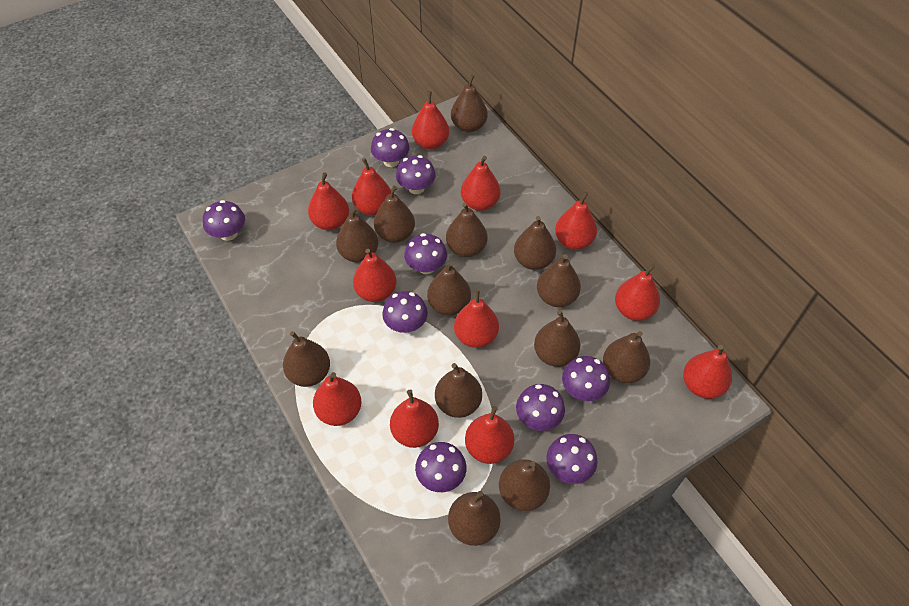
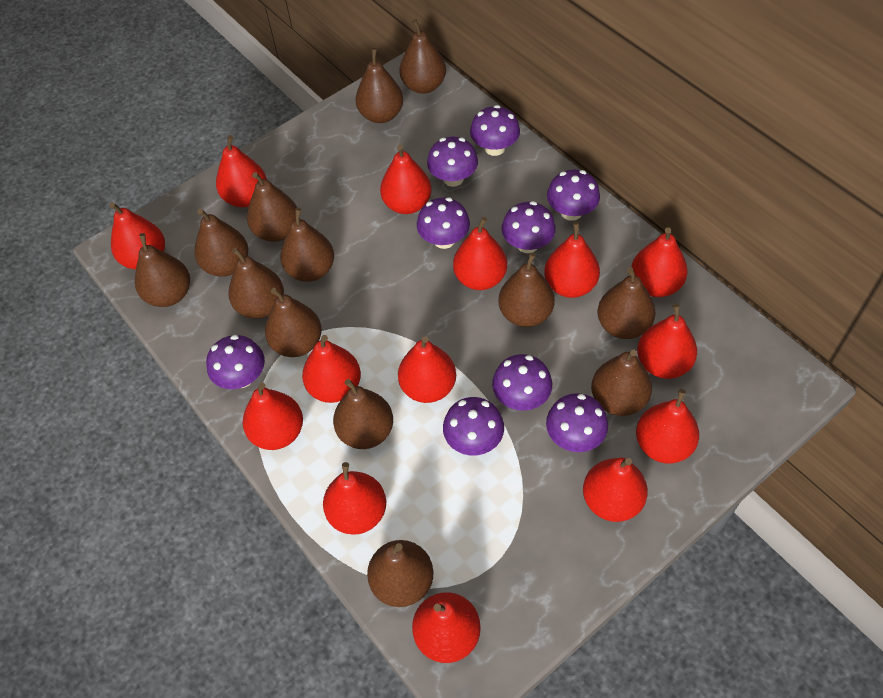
red pear: 12 -> 14

